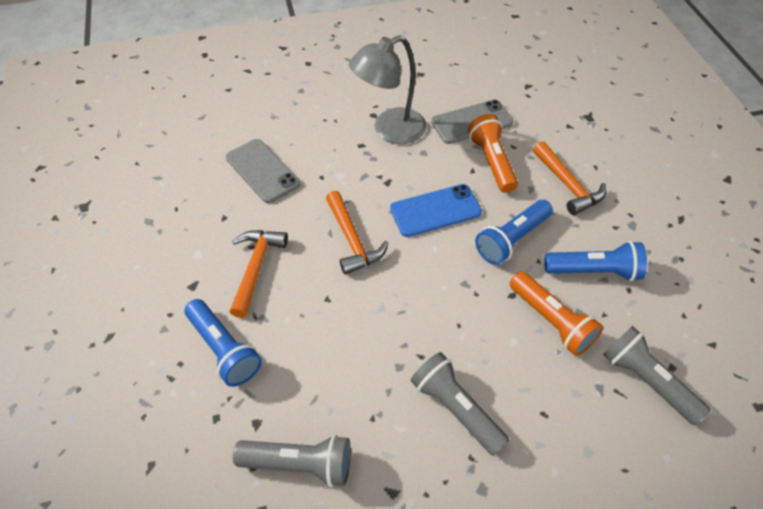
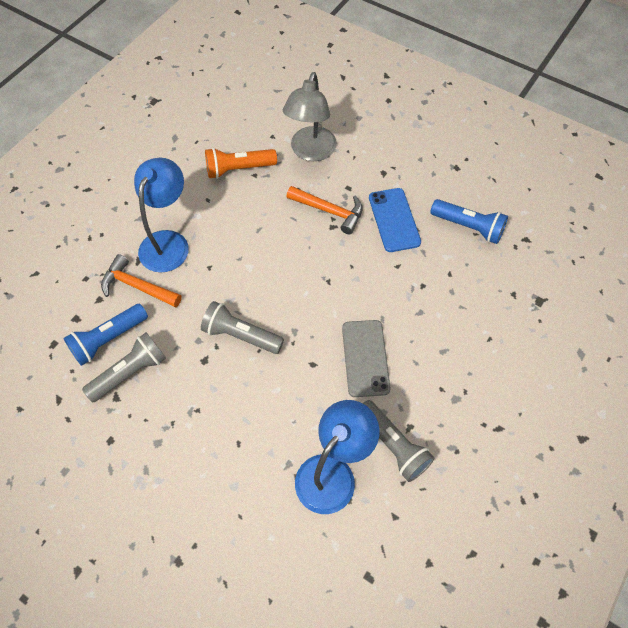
blue flashlight: 3 -> 2
blue lamp: 0 -> 2
grey phone: 2 -> 1
orange flashlight: 2 -> 1
orange hammer: 3 -> 2

